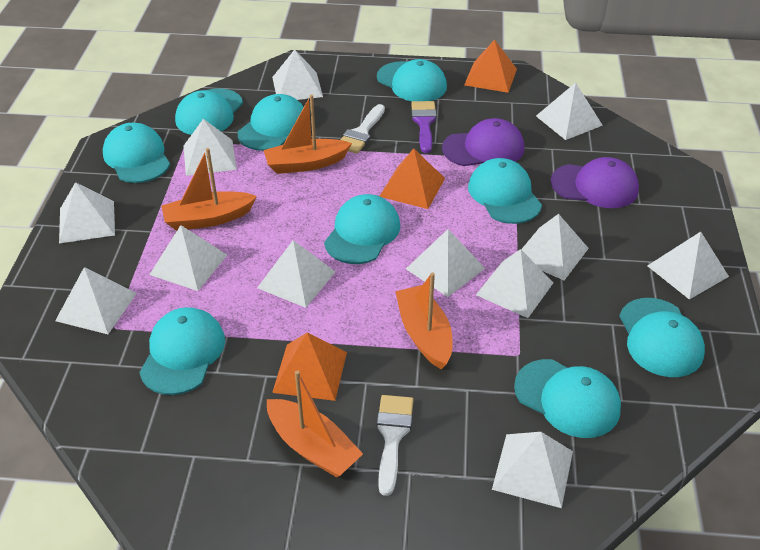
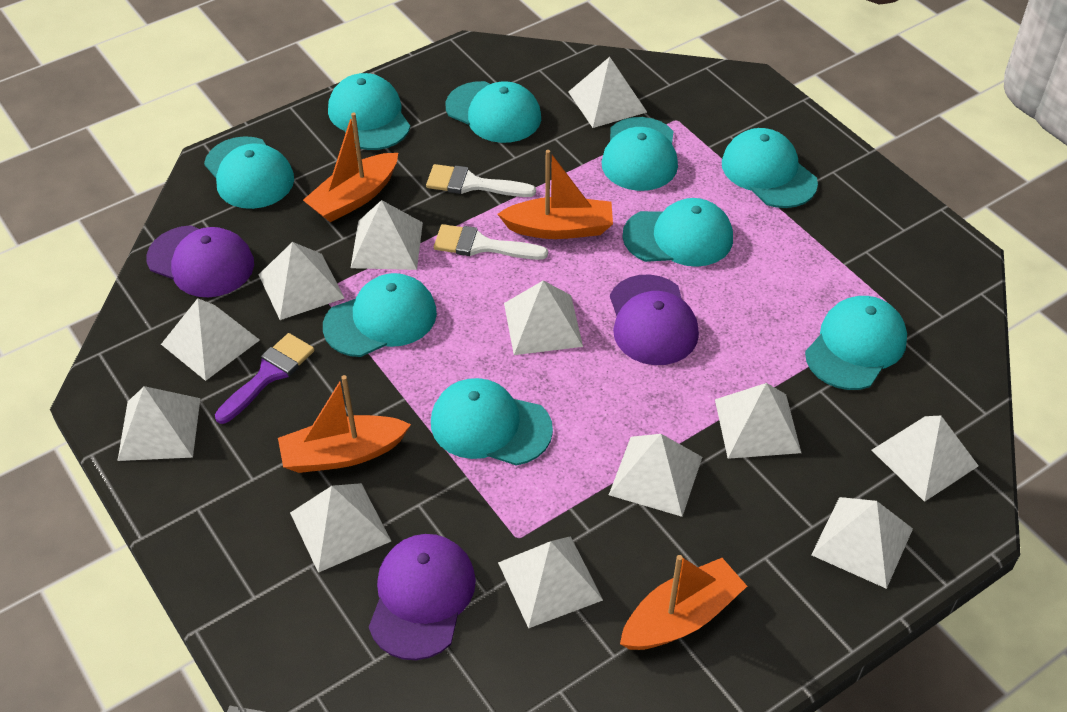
orange pyramid: 3 -> 0
purple cap: 2 -> 3

